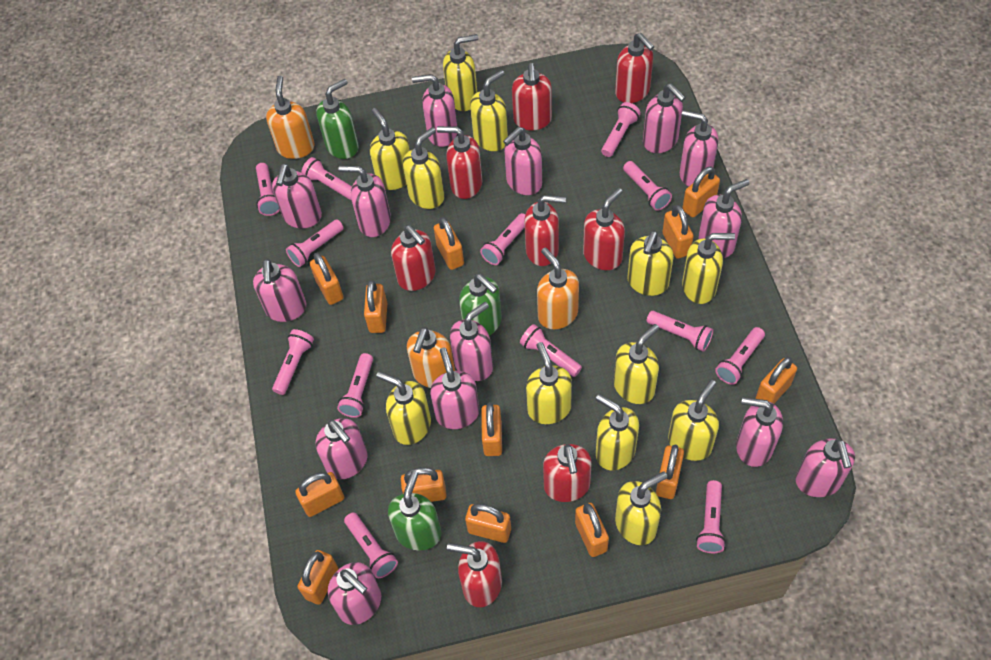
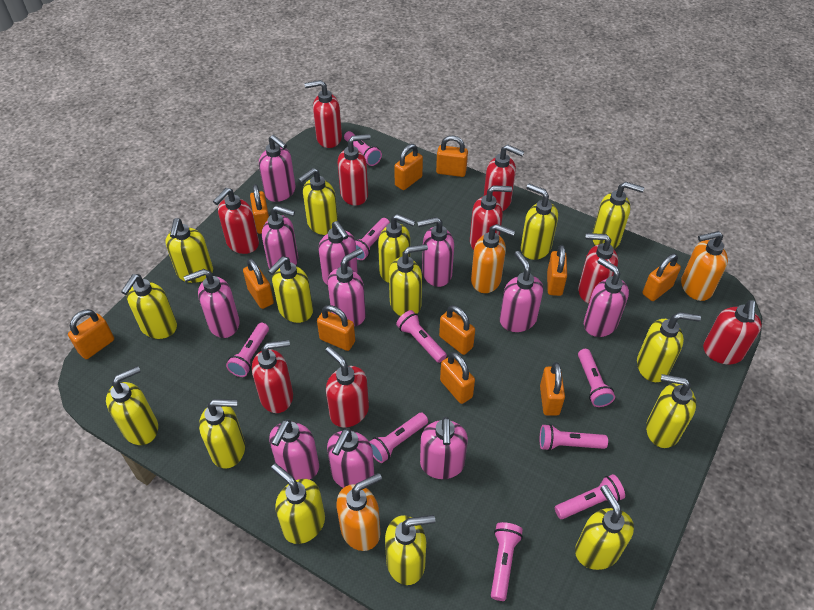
green soap dispenser: 3 -> 0
orange padlock: 13 -> 11
pink flashlight: 13 -> 9
pink soap dispenser: 14 -> 11
red soap dispenser: 8 -> 9
yellow soap dispenser: 12 -> 15

